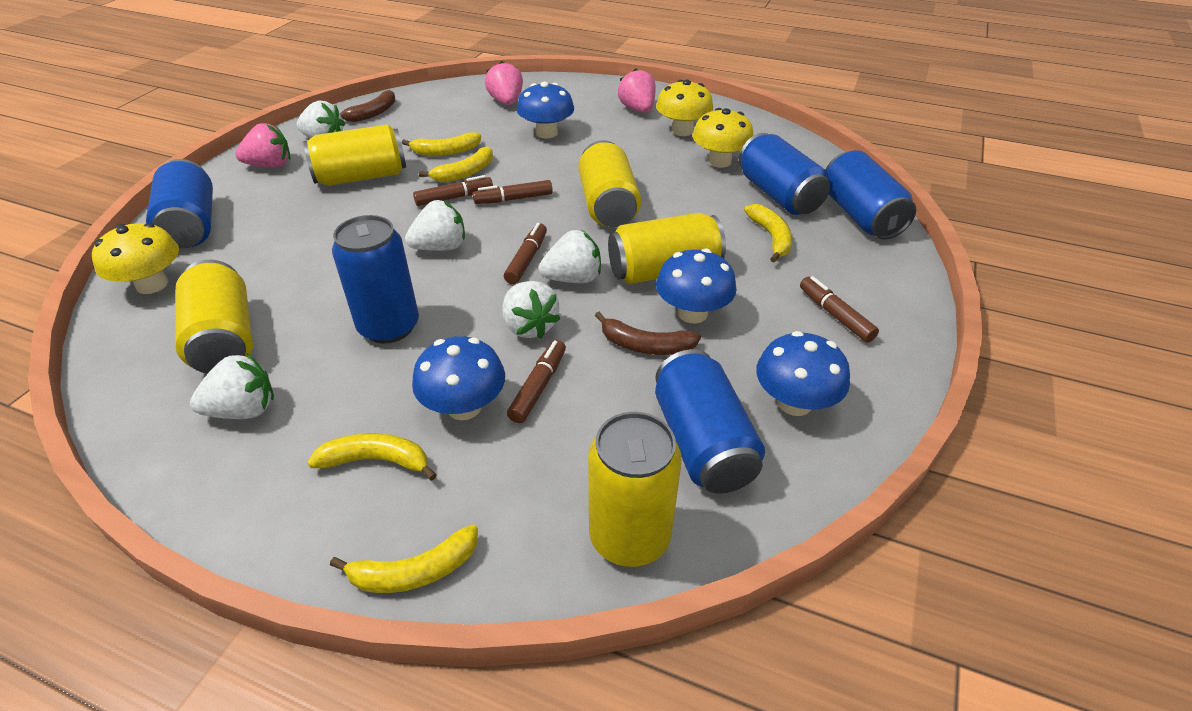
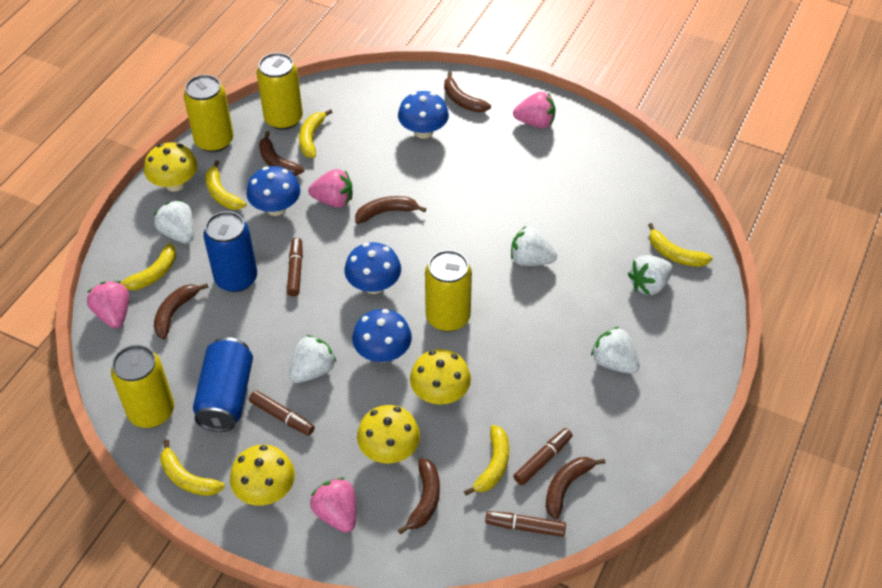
blue can: 5 -> 2
brown banana: 2 -> 6
brown marker: 5 -> 4
pink strawberry: 3 -> 4
yellow banana: 5 -> 6
yellow can: 5 -> 4
yellow mushroom: 3 -> 4

